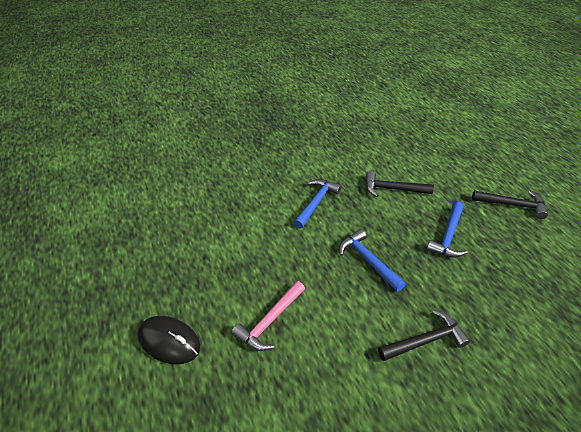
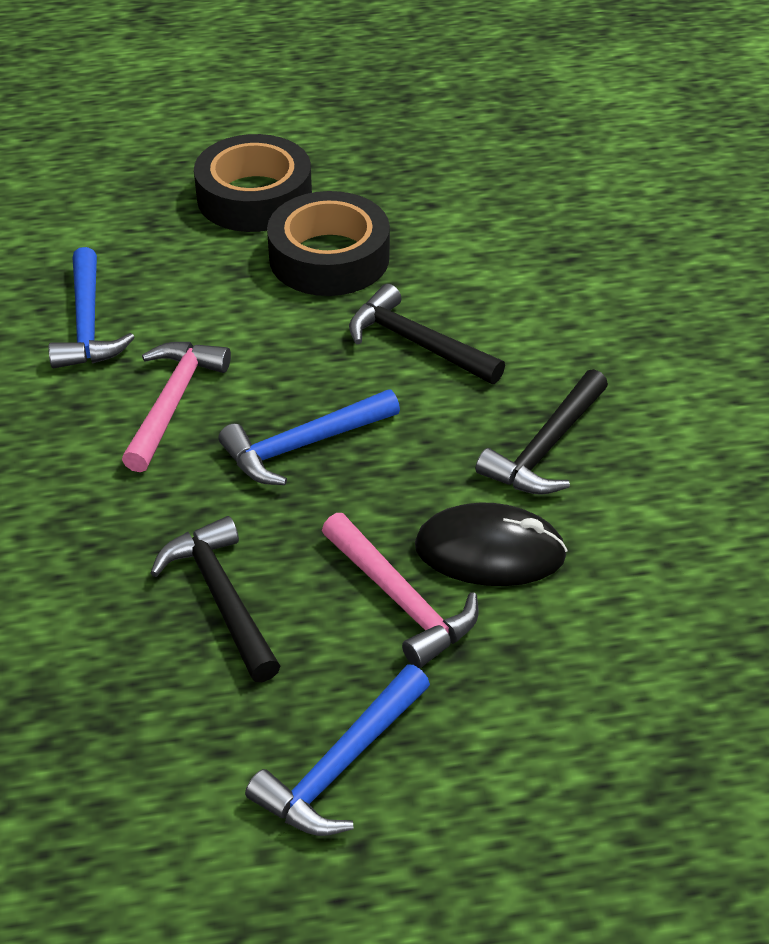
black tape: 0 -> 2
pink hammer: 1 -> 2

